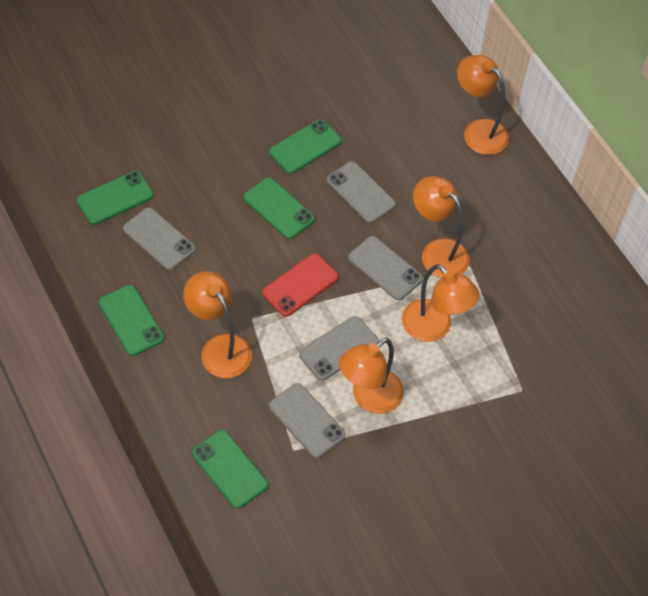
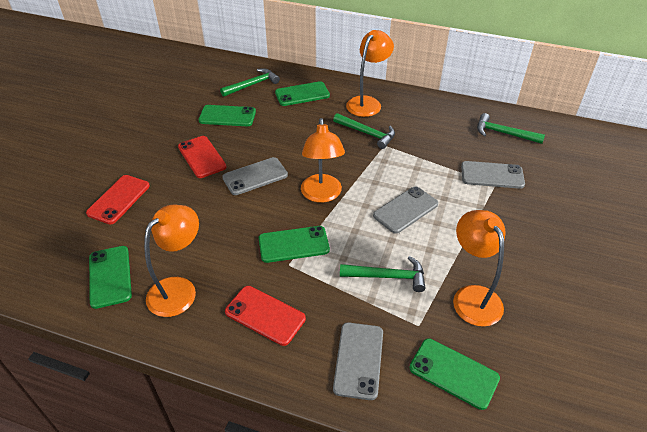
green hammer: 0 -> 4
grey phone: 5 -> 4
orange lamp: 5 -> 4
red phone: 1 -> 3

